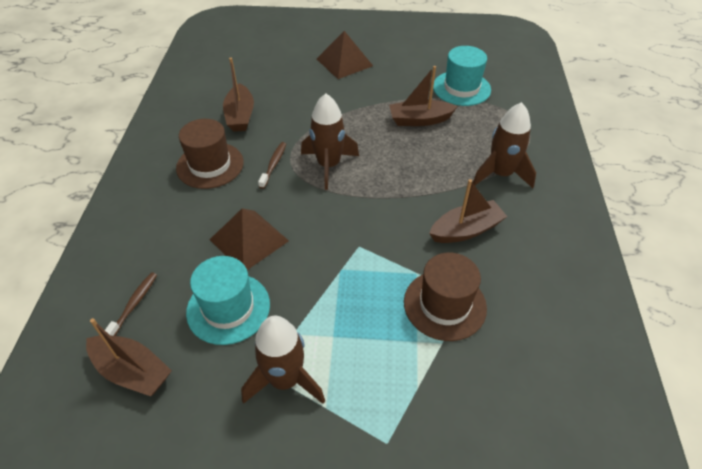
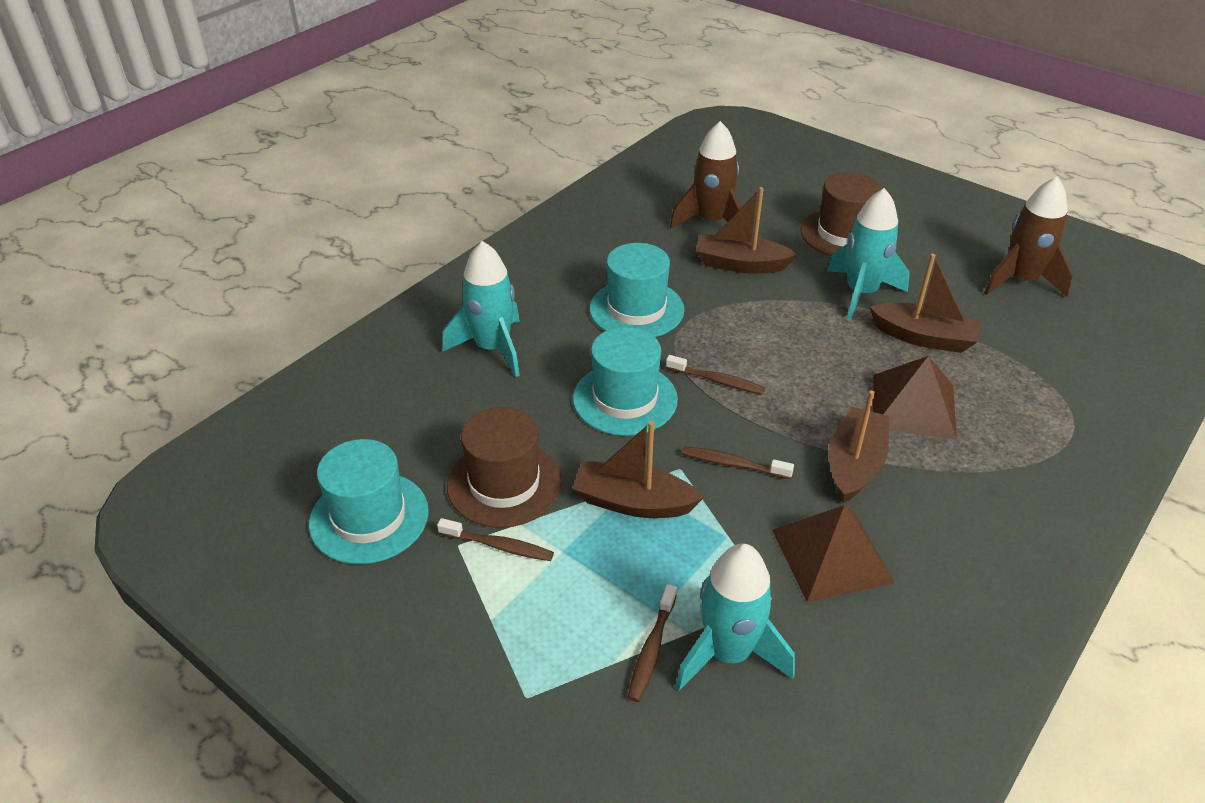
brown rocket: 3 -> 2
brown toothbrush: 2 -> 4
turquoise hat: 2 -> 3
turquoise rocket: 0 -> 3

